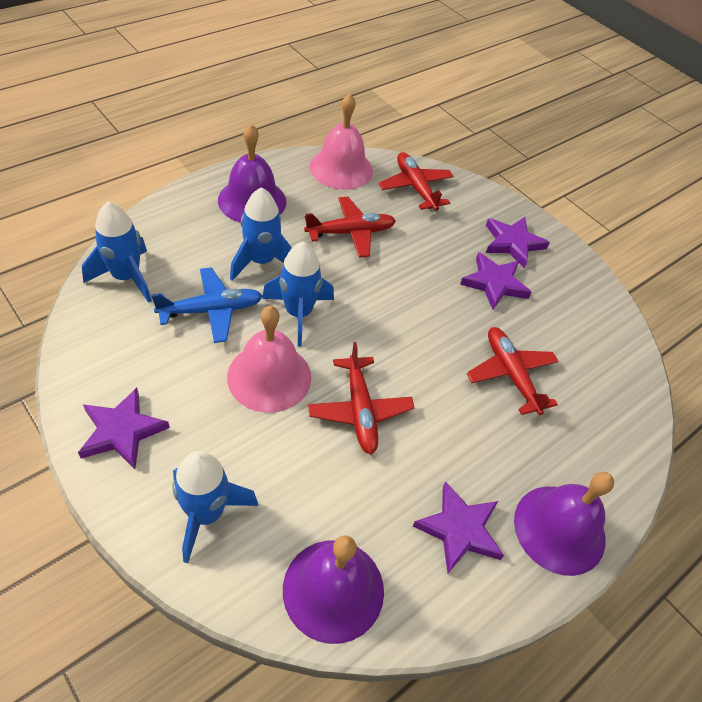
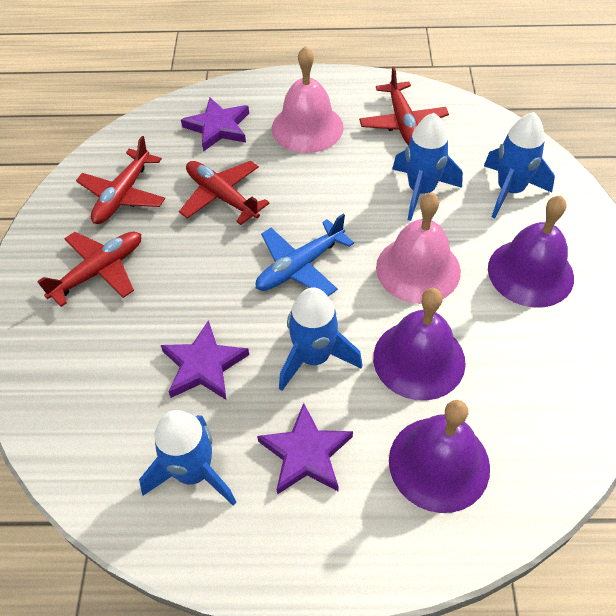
purple star: 4 -> 3

